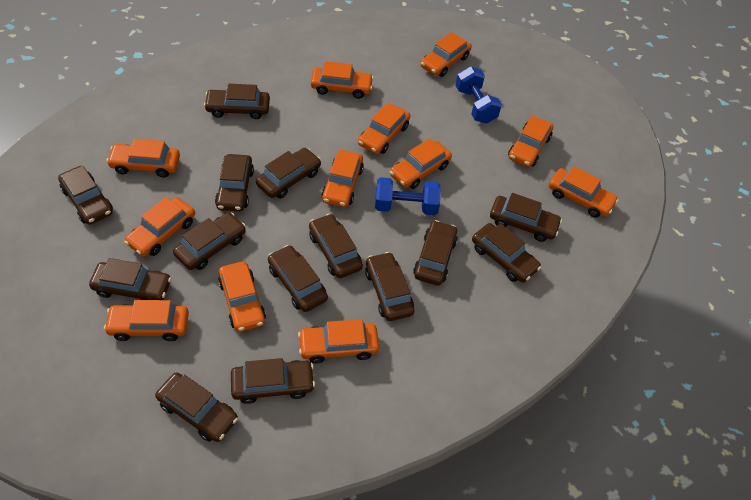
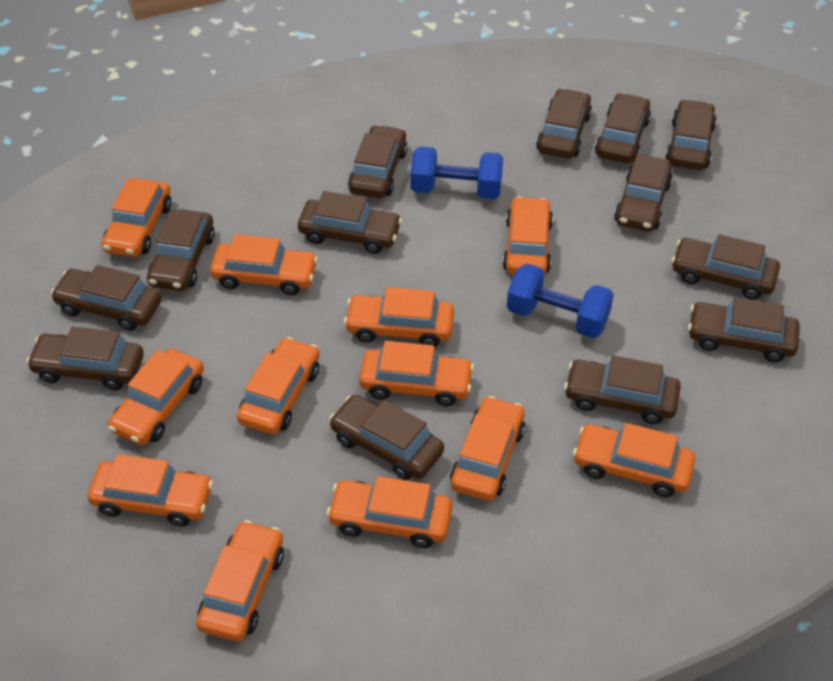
brown car: 14 -> 13

